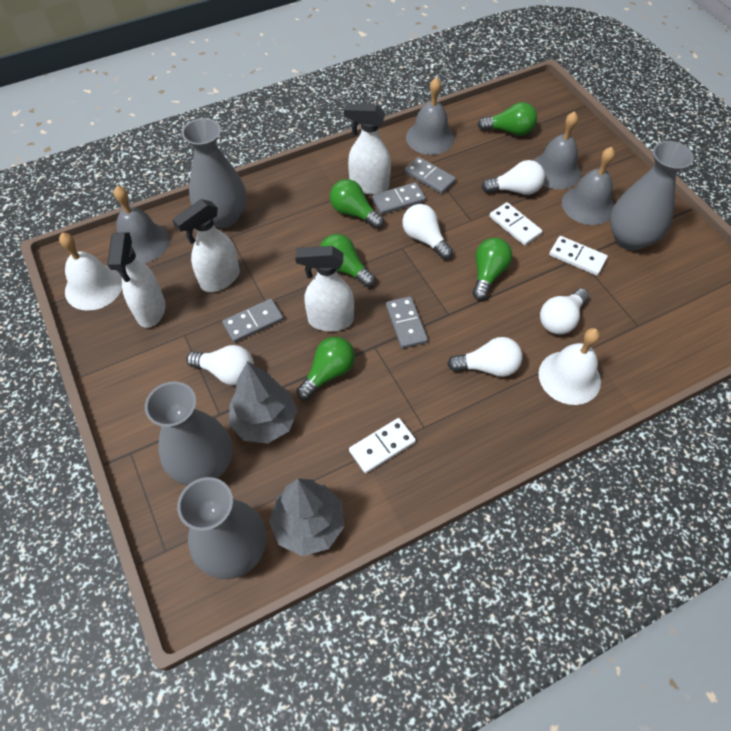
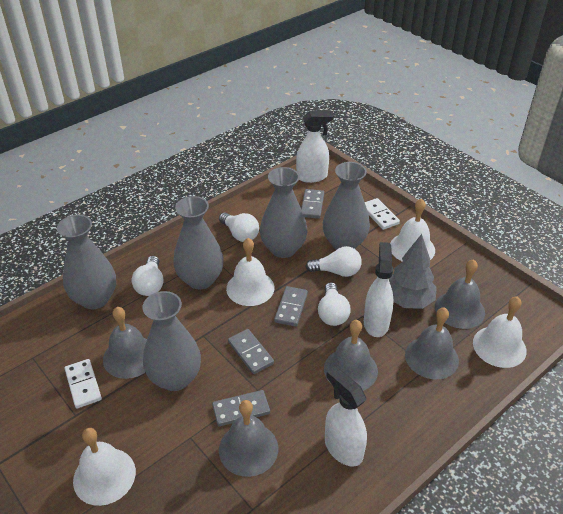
green light bulb: 5 -> 0
grey bell: 4 -> 5
grey tree: 2 -> 1
grey vase: 4 -> 5
white bell: 2 -> 4
white domino: 3 -> 2
white light bulb: 5 -> 4
white spray bottle: 4 -> 3

